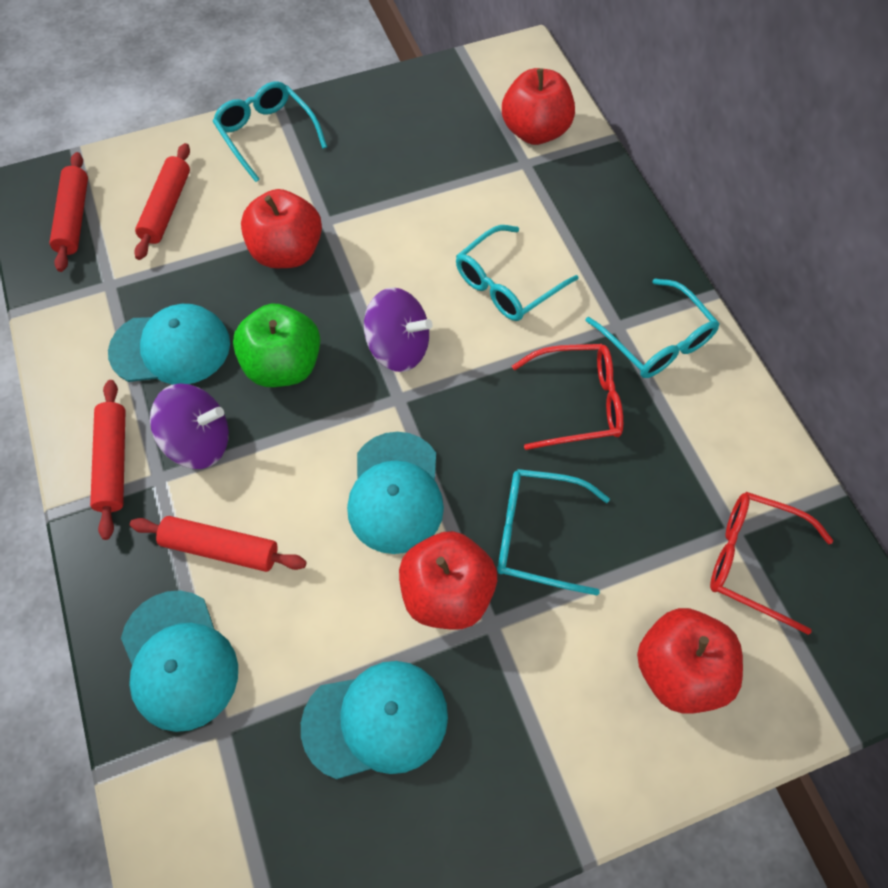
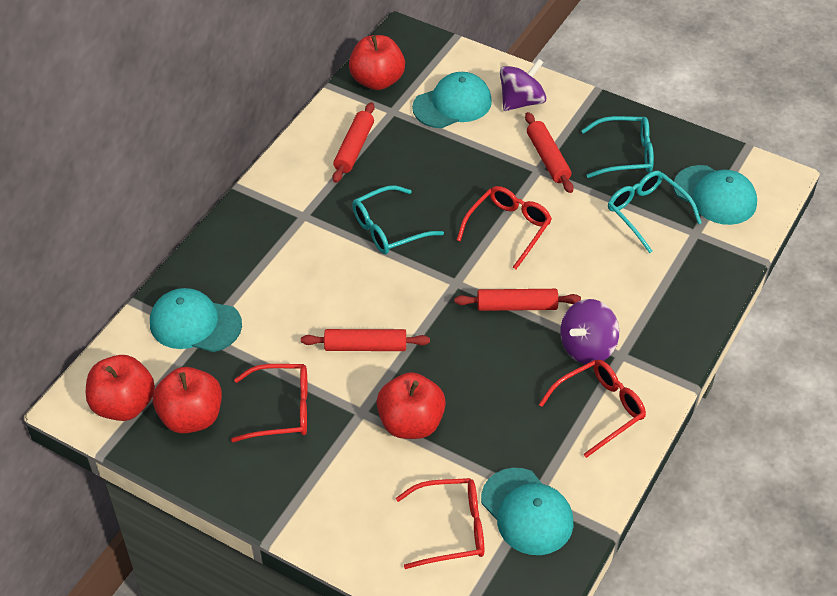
green apple: 1 -> 0
red glasses: 2 -> 4
turquoise glasses: 4 -> 3

